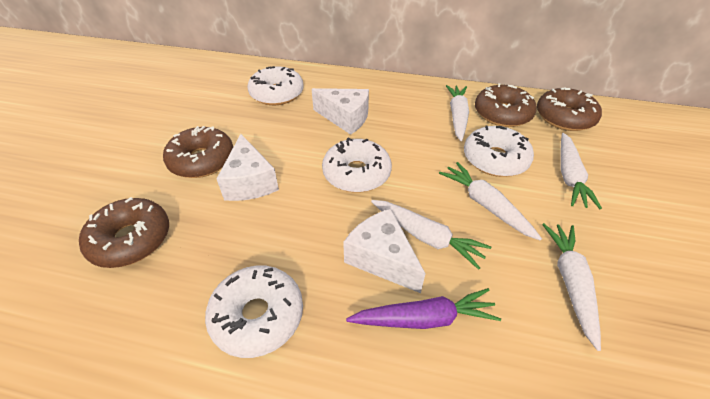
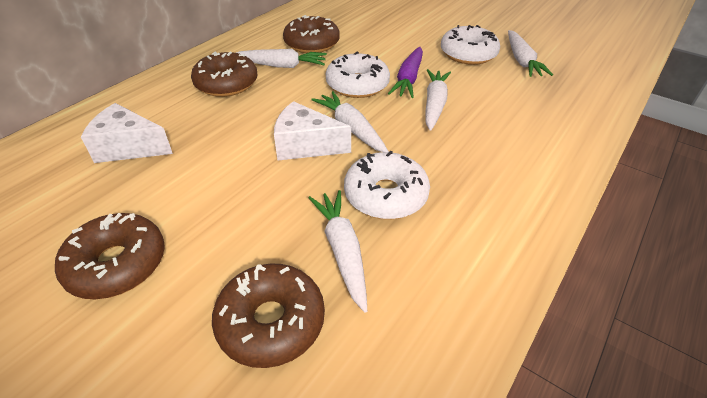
white cheese: 3 -> 2
white donut: 4 -> 3

